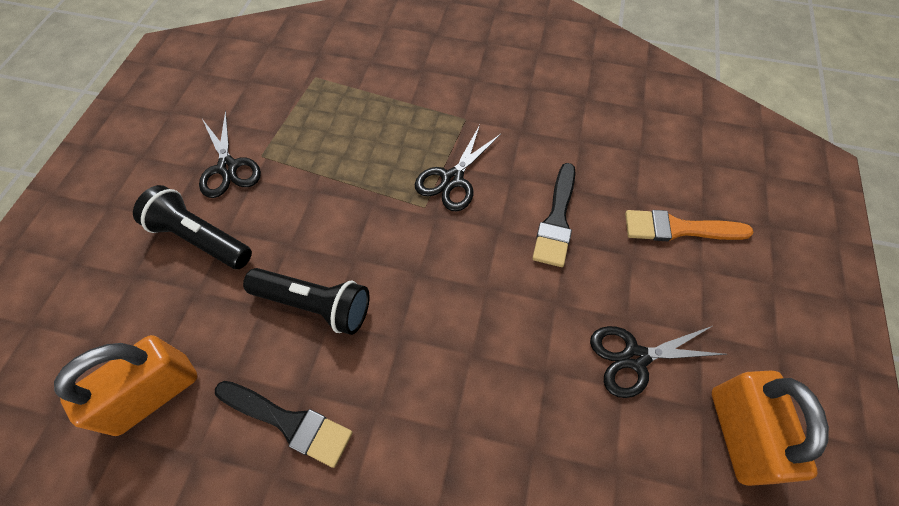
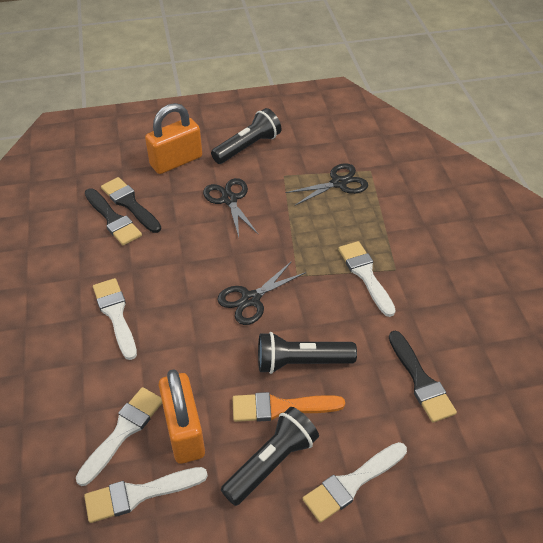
black brush: 2 -> 3
black flashlight: 2 -> 3
white brush: 0 -> 5

